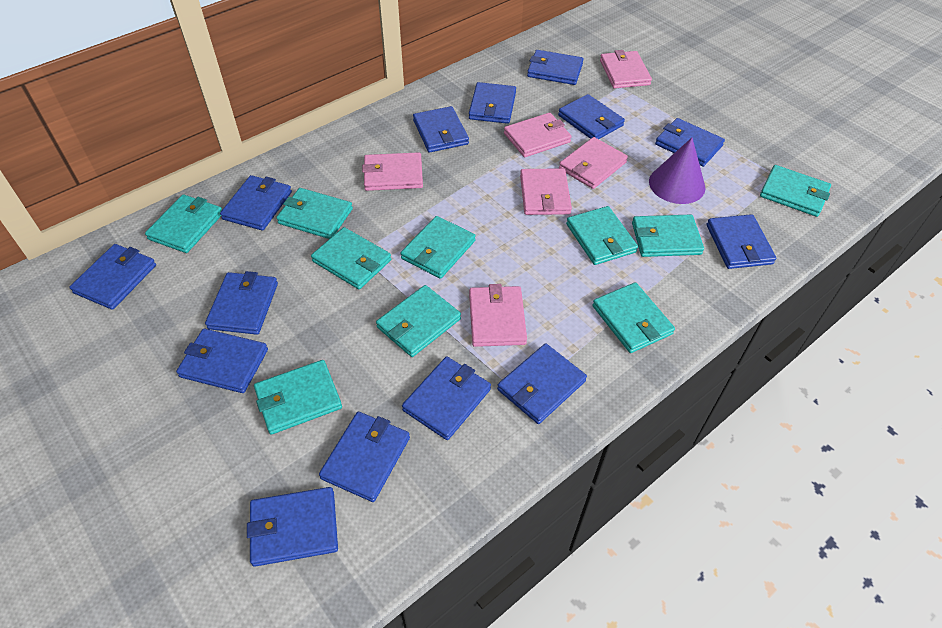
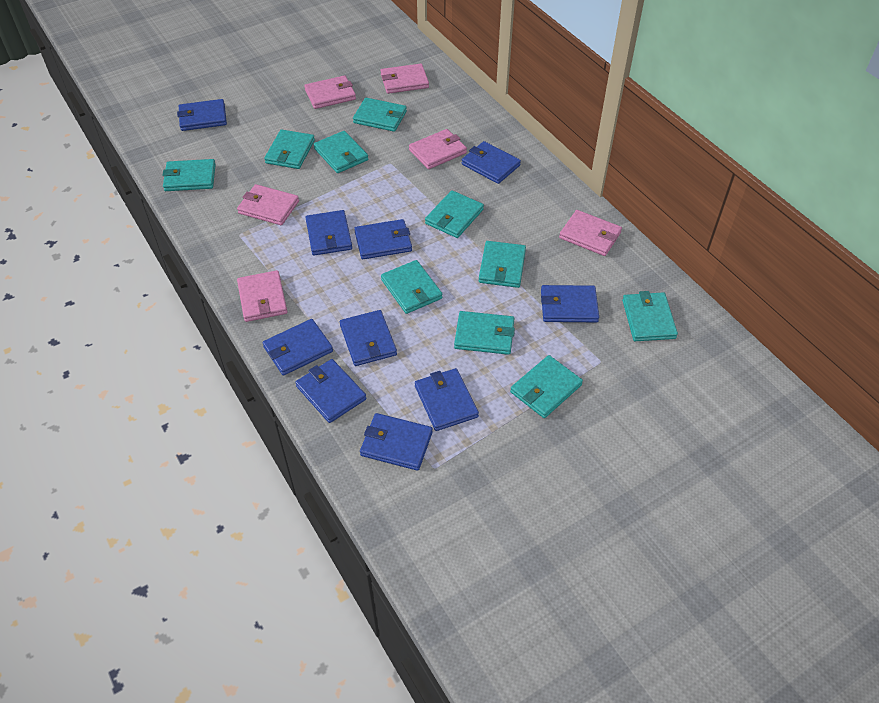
blue wallet: 14 -> 10
purple cone: 1 -> 0

